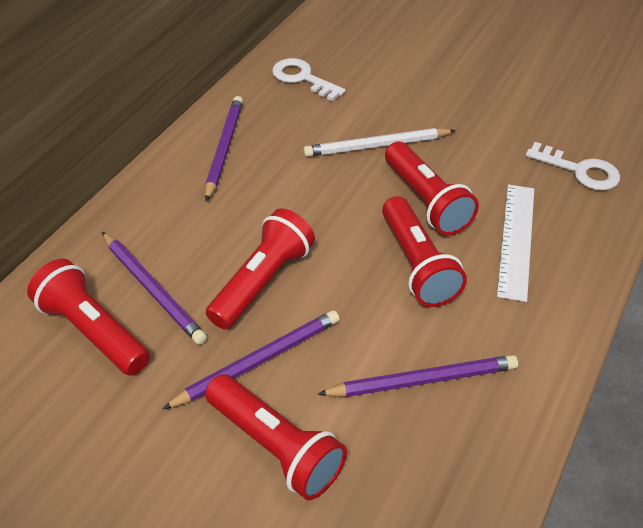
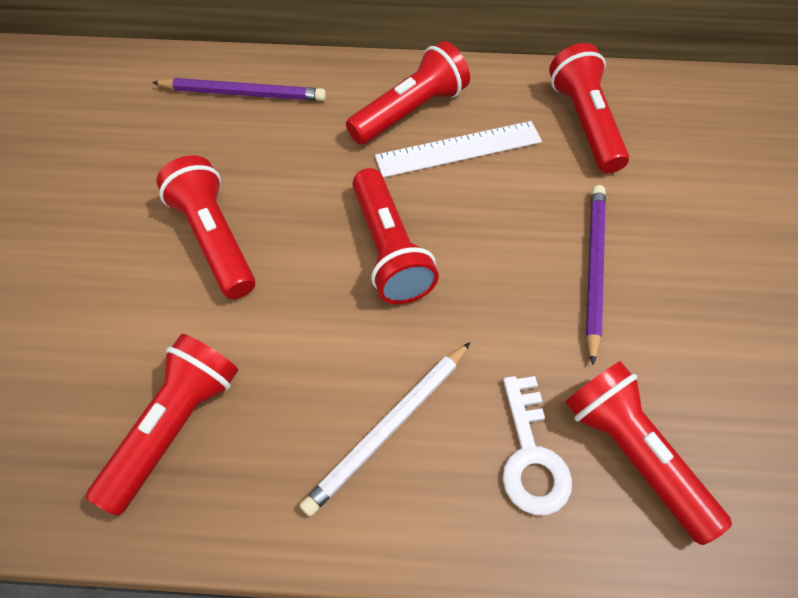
purple pencil: 4 -> 2
red flashlight: 5 -> 6
white key: 2 -> 1

